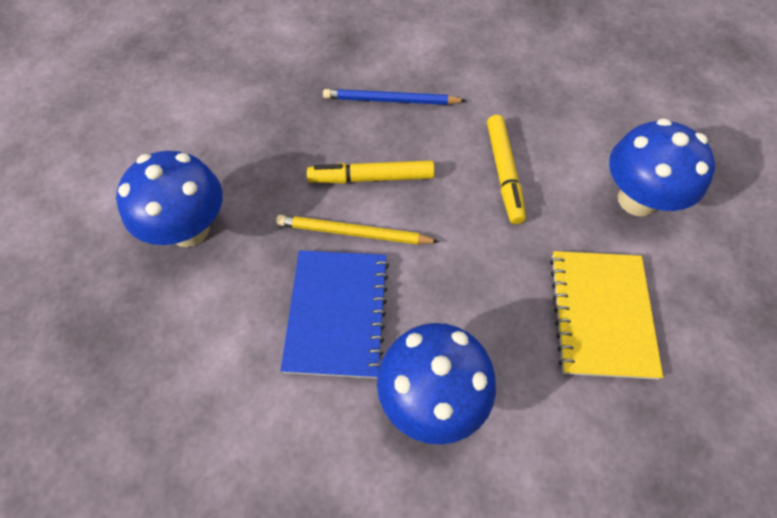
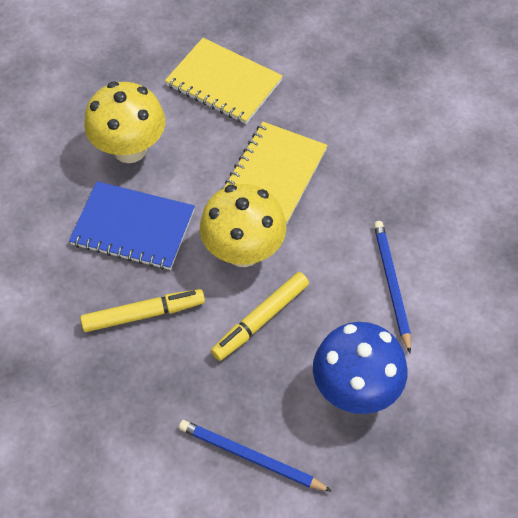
blue mushroom: 3 -> 1
blue pencil: 1 -> 2
yellow mushroom: 0 -> 2
yellow notebook: 1 -> 2
yellow pencil: 1 -> 0

